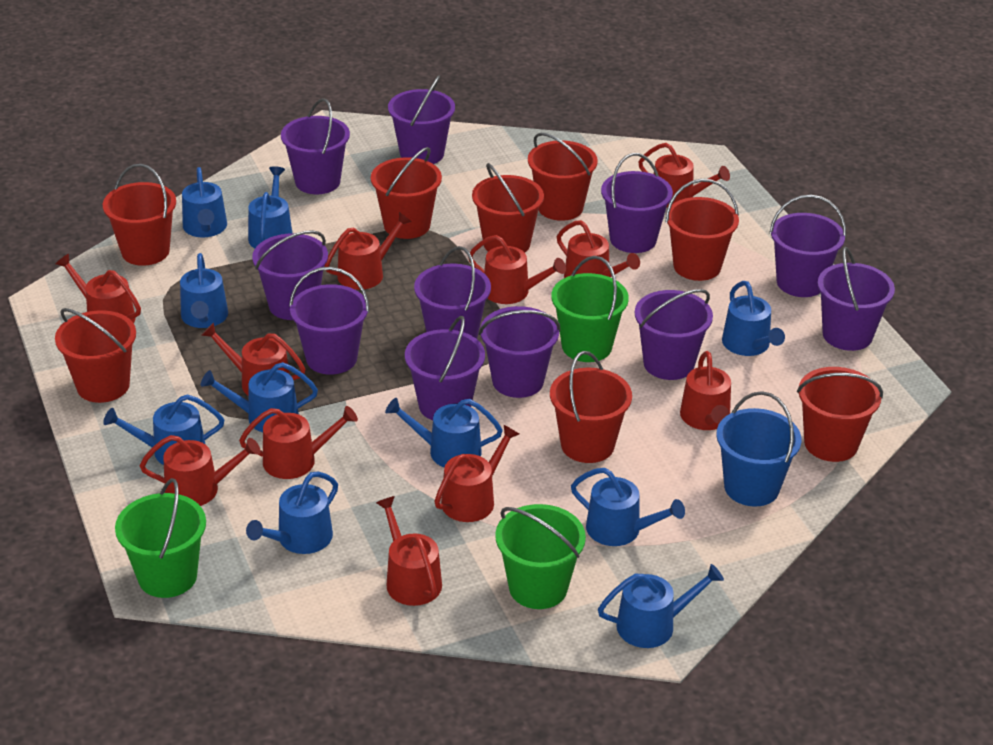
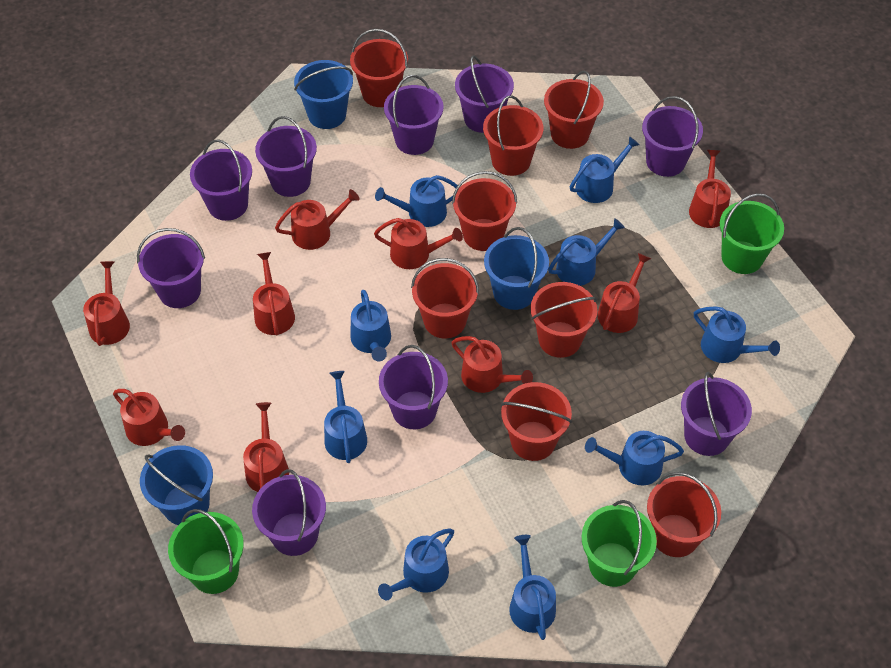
blue bucket: 1 -> 3
blue watering can: 10 -> 9
purple bucket: 11 -> 9
red watering can: 11 -> 9

